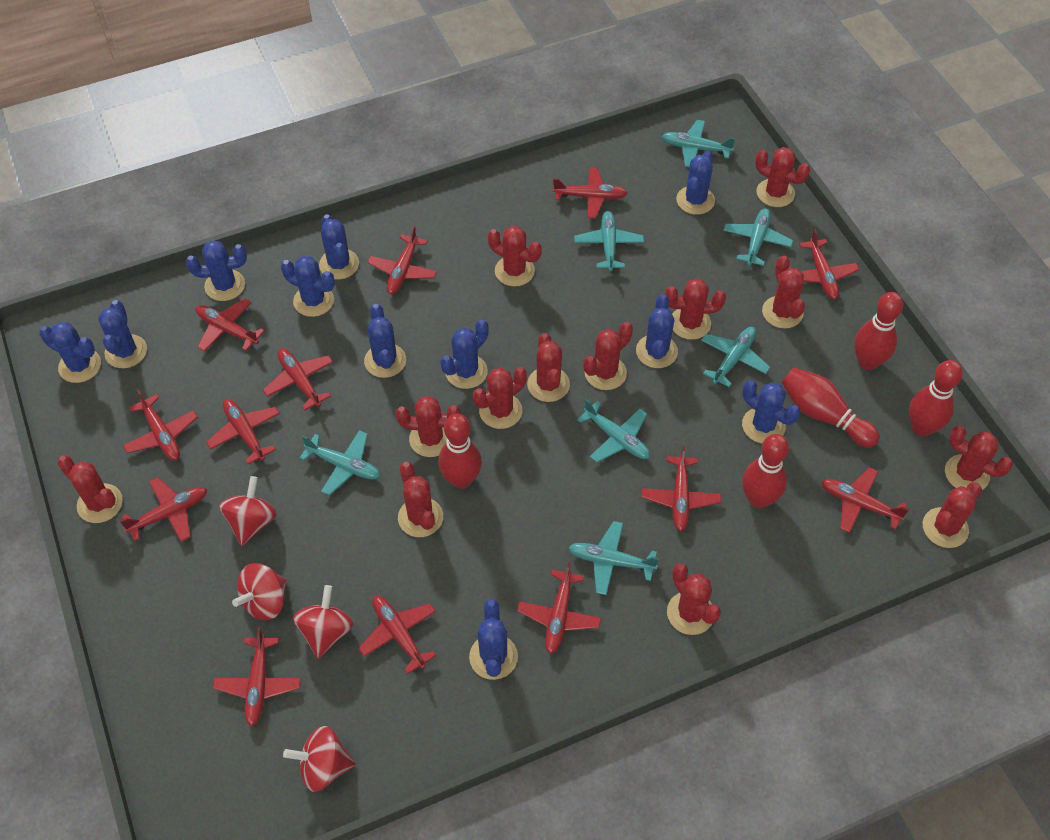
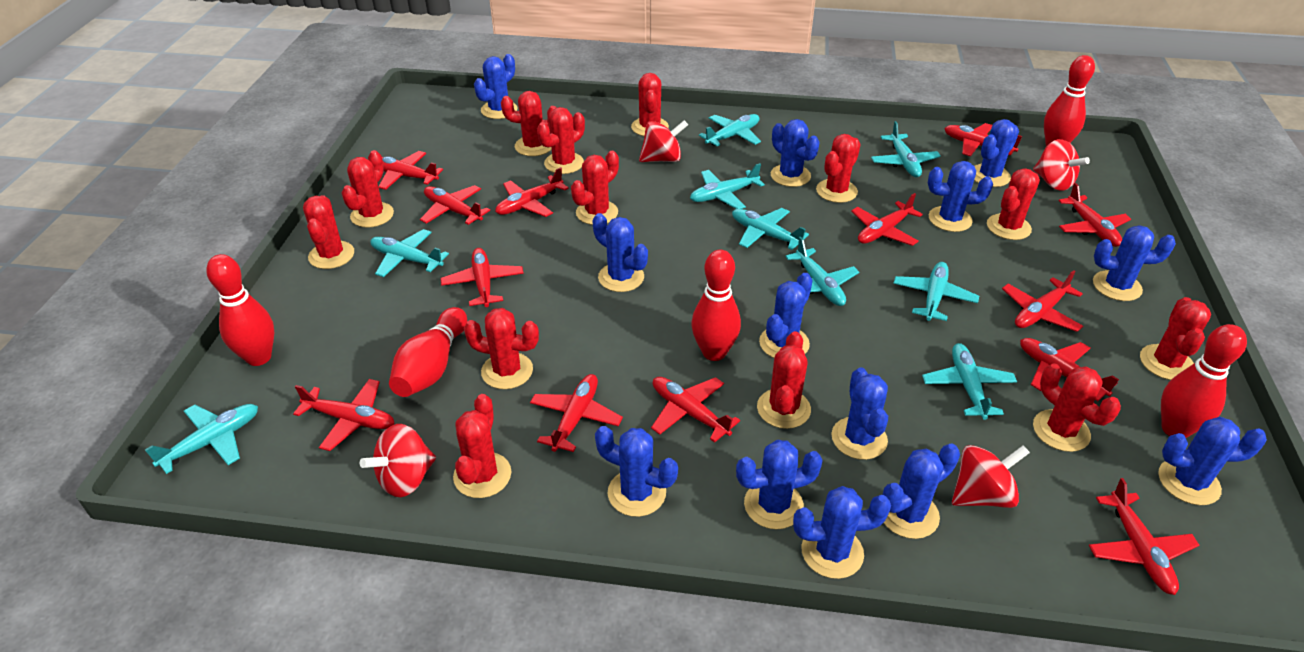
blue cactus: 11 -> 13
turquoise plane: 7 -> 9

